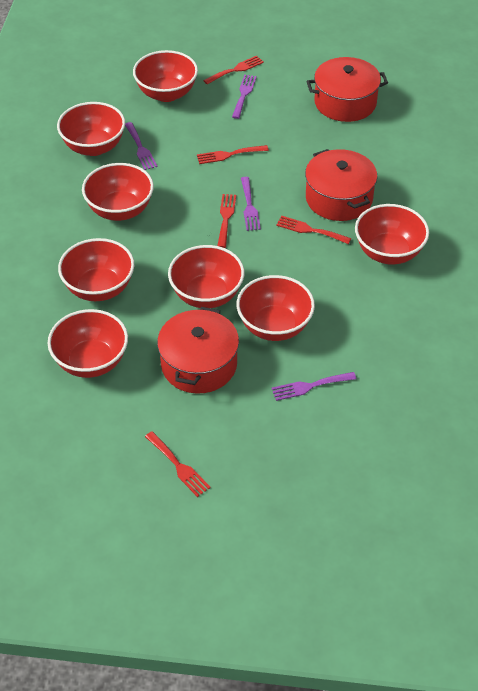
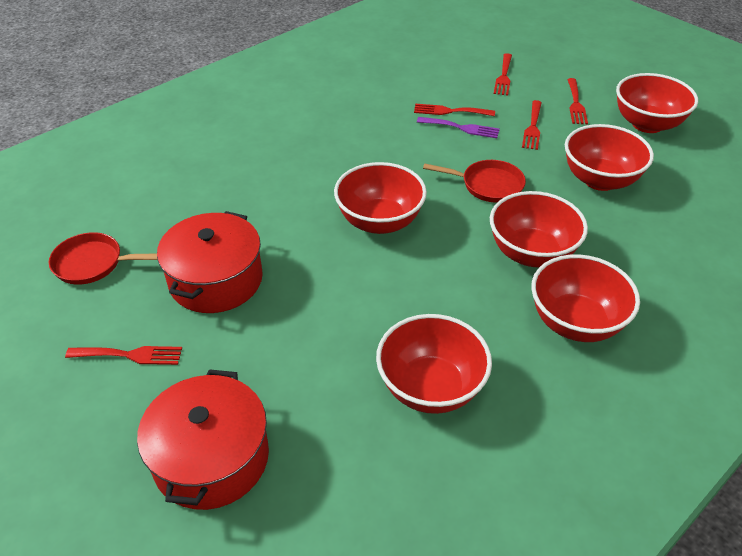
purple fork: 4 -> 1
red bowl: 8 -> 6
red pan: 0 -> 2
red pot: 3 -> 2

